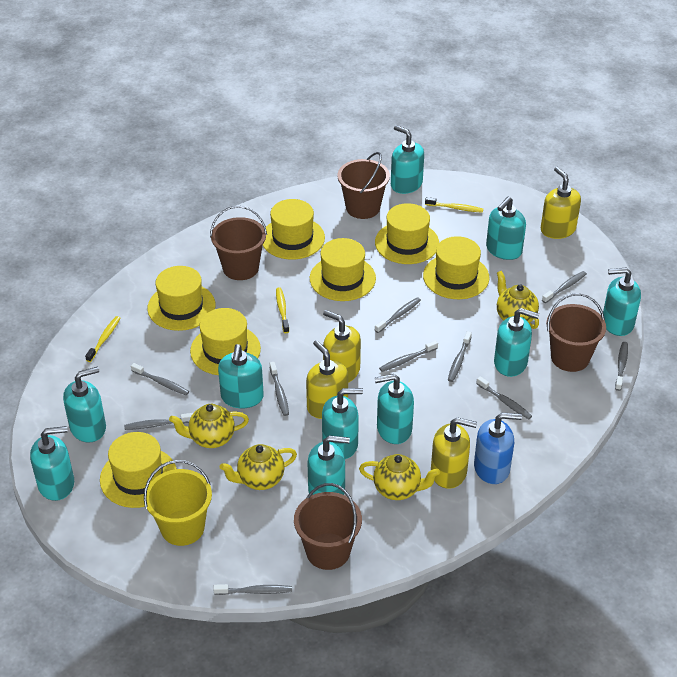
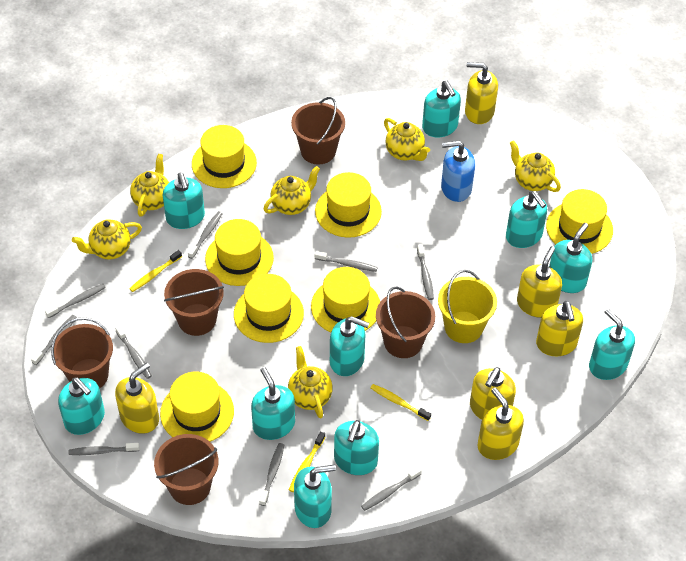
brown bucket: 4 -> 5
grey toothbrush: 10 -> 9
yellow soap dispenser: 4 -> 6
yellow teapot: 4 -> 6

